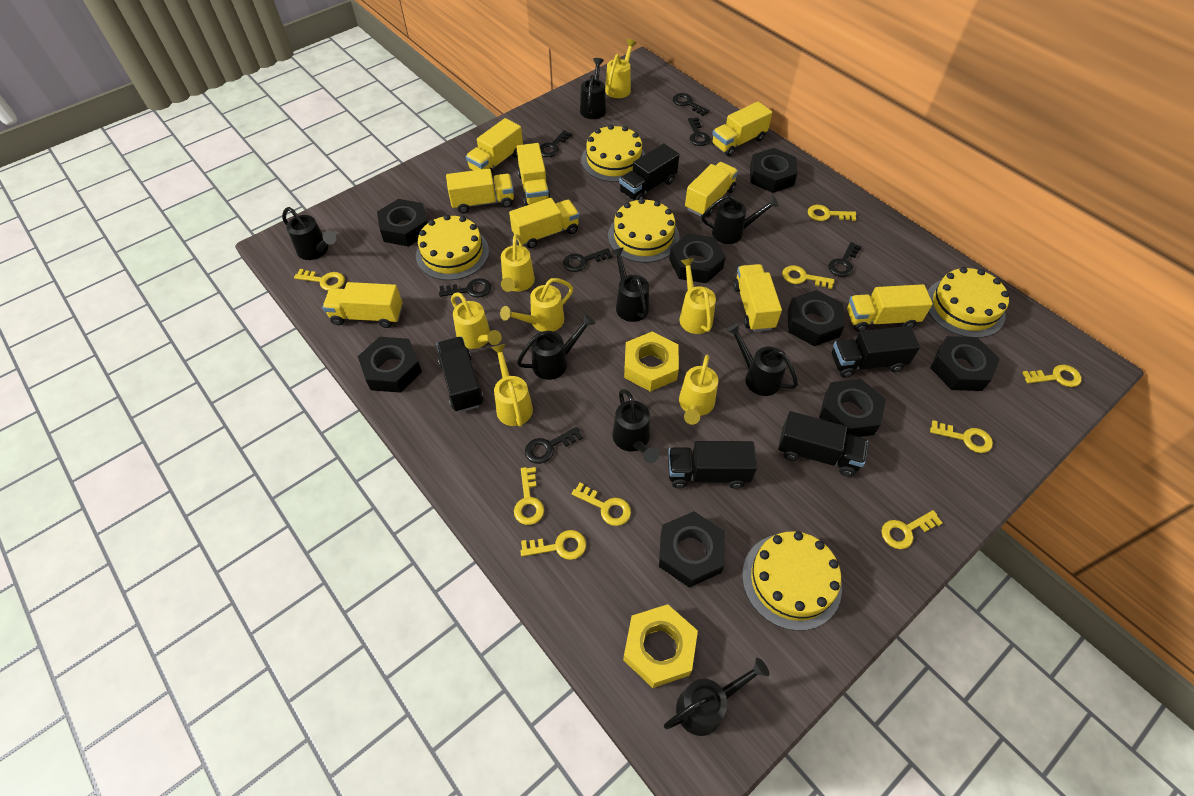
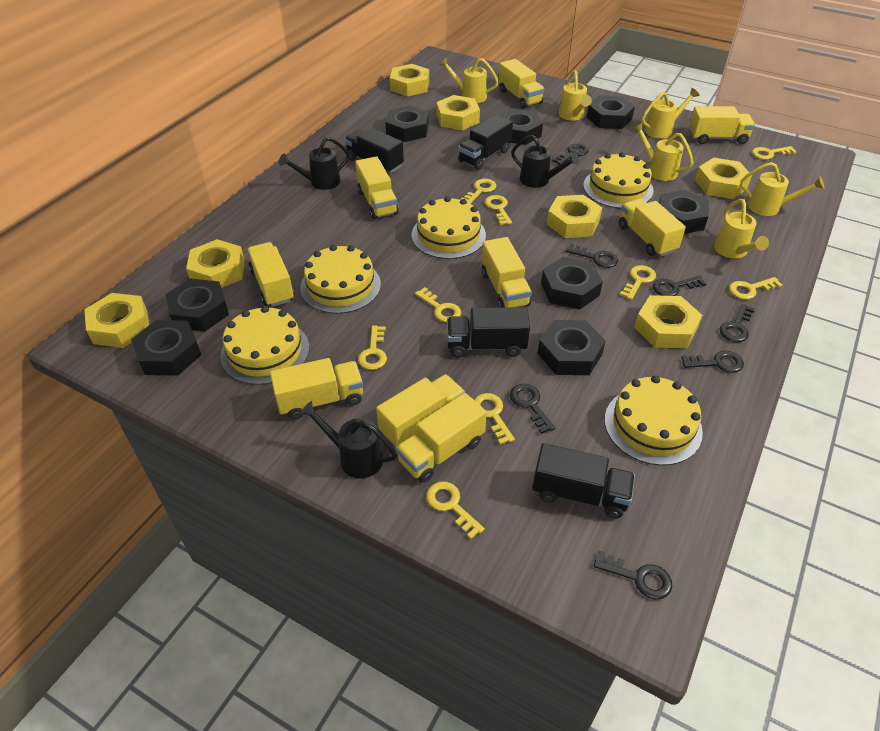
black truck: 5 -> 4
black watering can: 8 -> 3
yellow nut: 2 -> 7
yellow watering can: 7 -> 6

